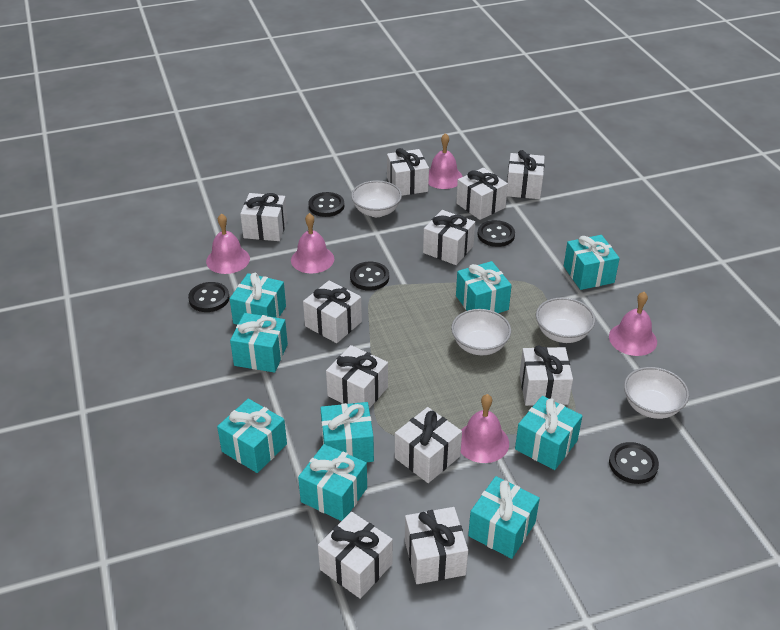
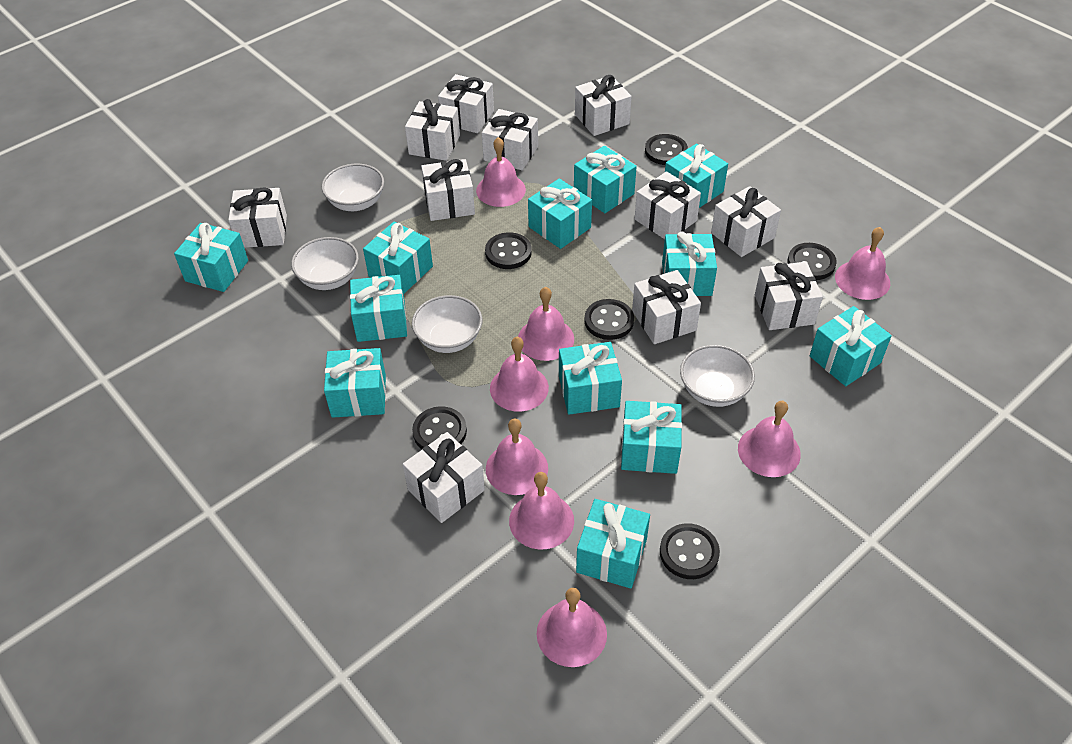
black button: 5 -> 6
pink bell: 5 -> 8
turquoise gift: 9 -> 12

